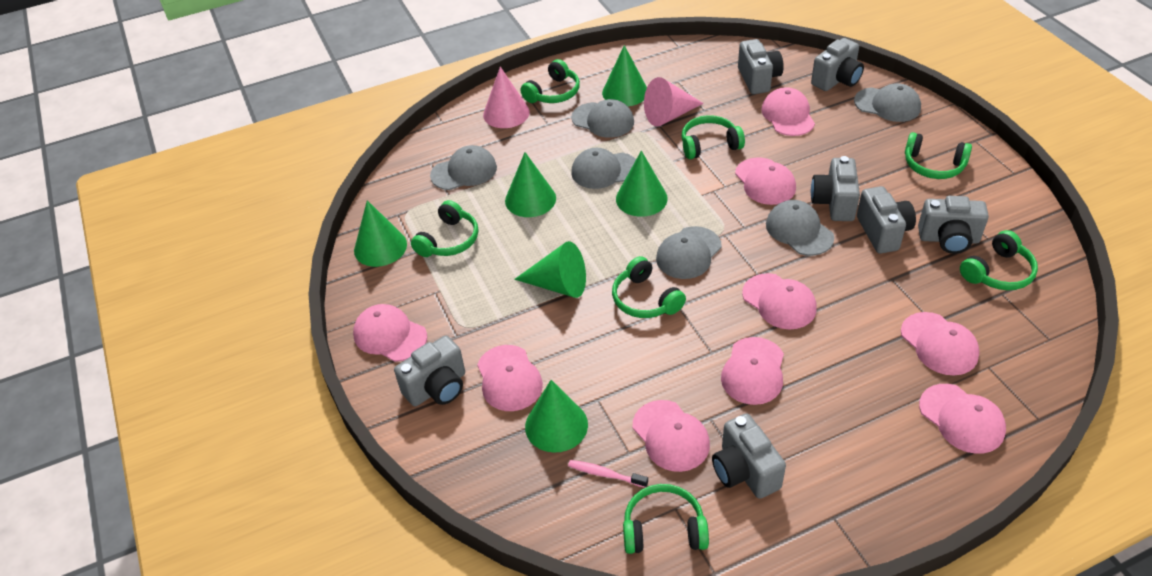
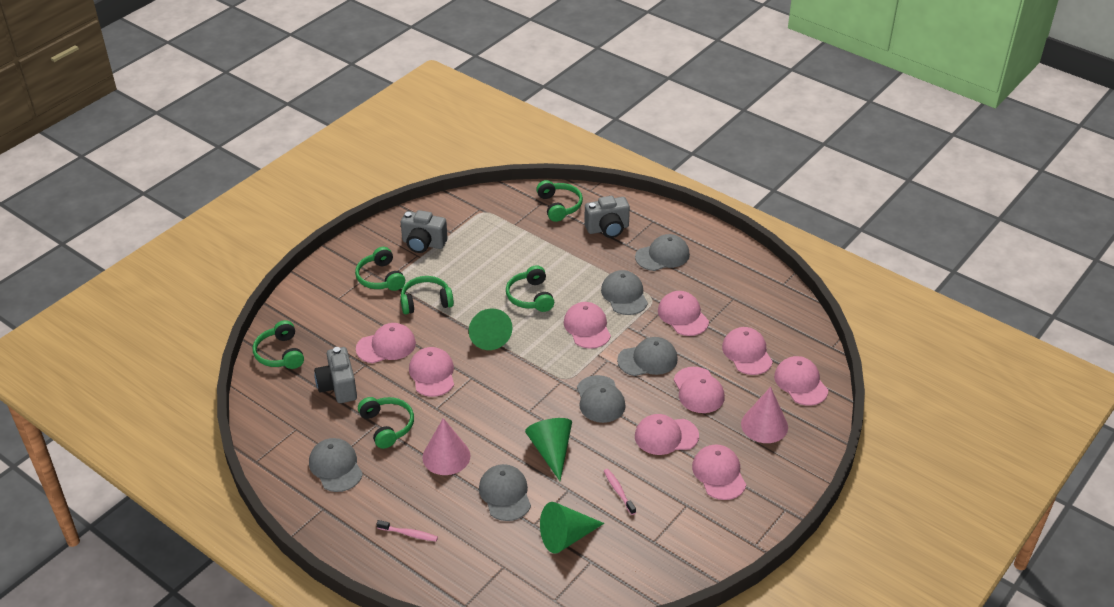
green cone: 6 -> 3
green headphones: 7 -> 6
grey camera: 7 -> 3
pink toothbrush: 1 -> 2

